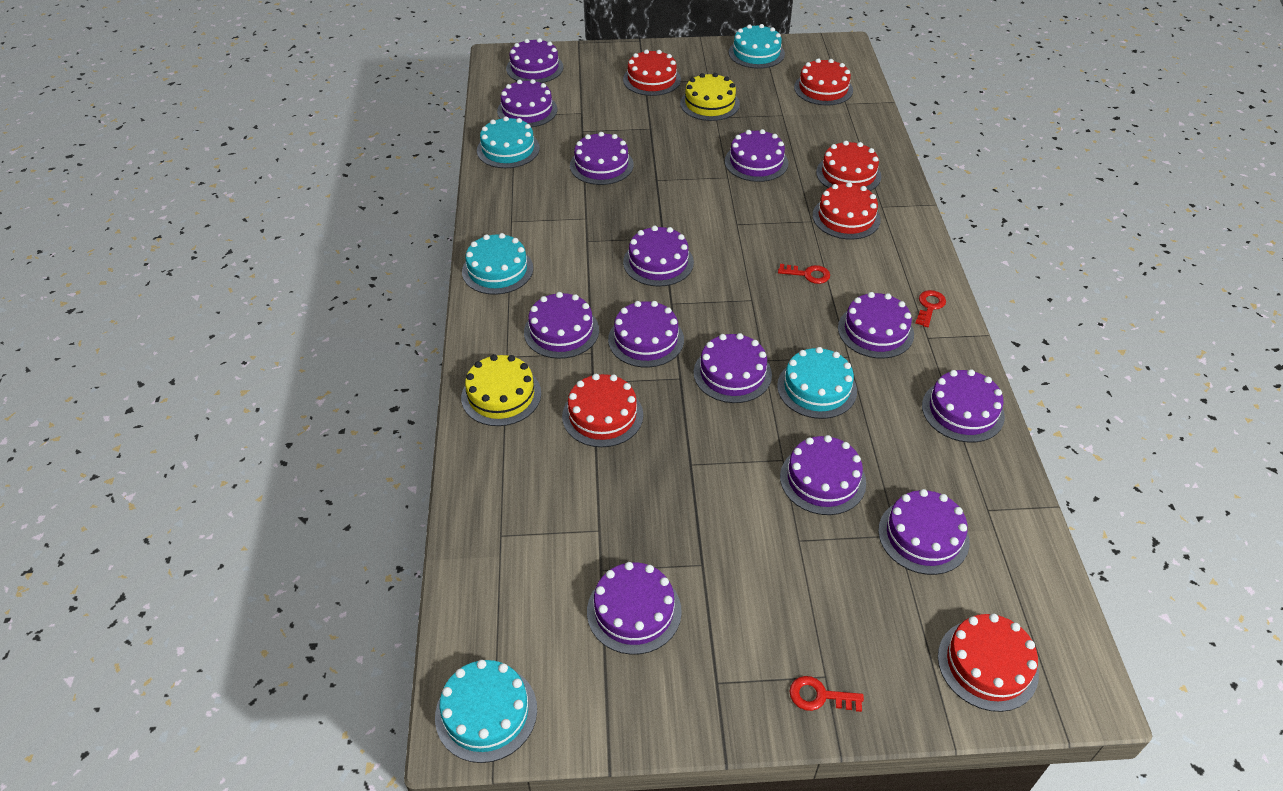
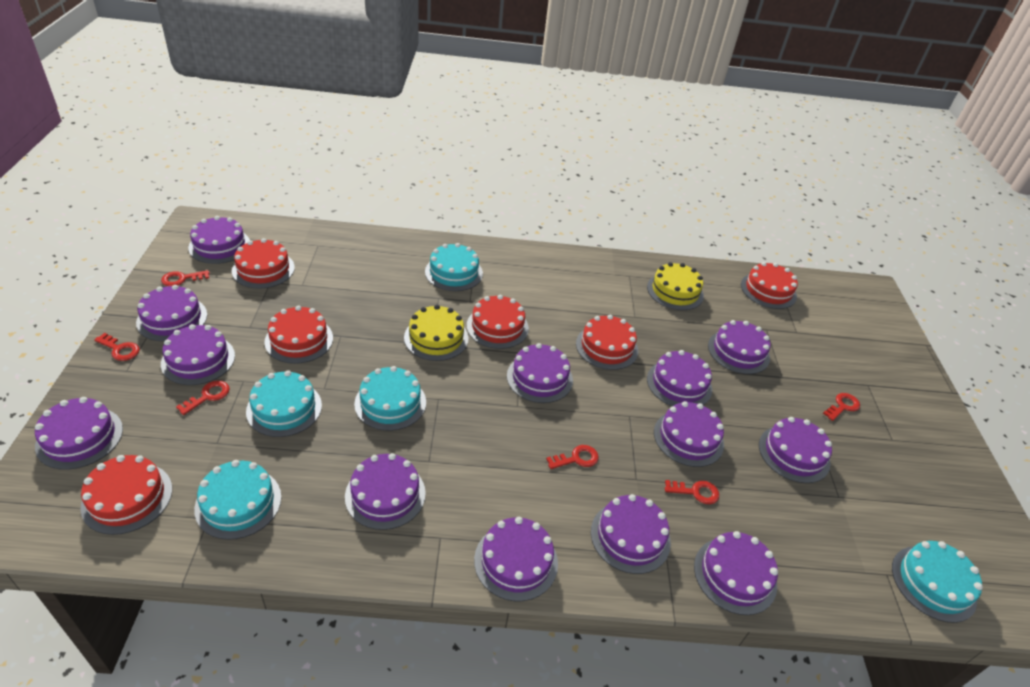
red key: 3 -> 6

